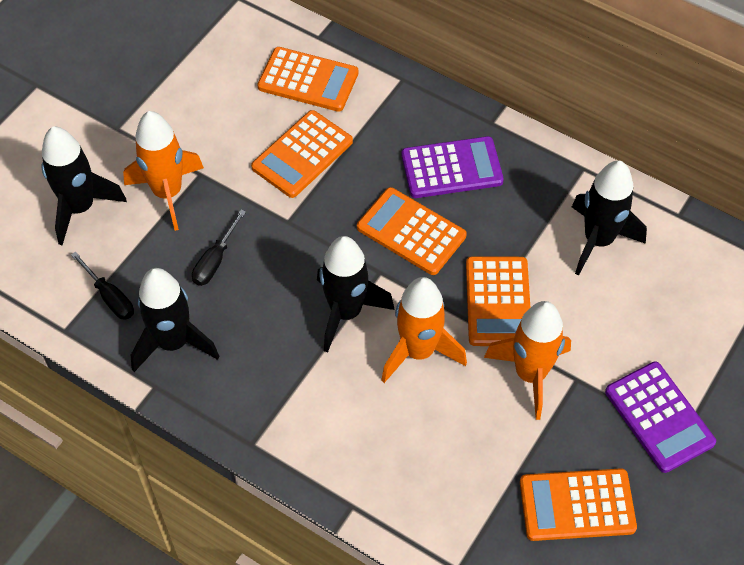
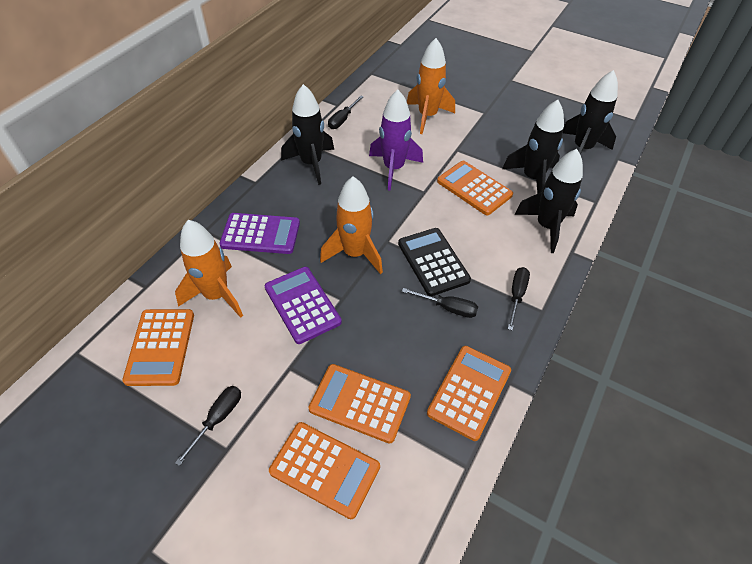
black calculator: 0 -> 1
black screwdriver: 2 -> 4
purple rocket: 0 -> 1

